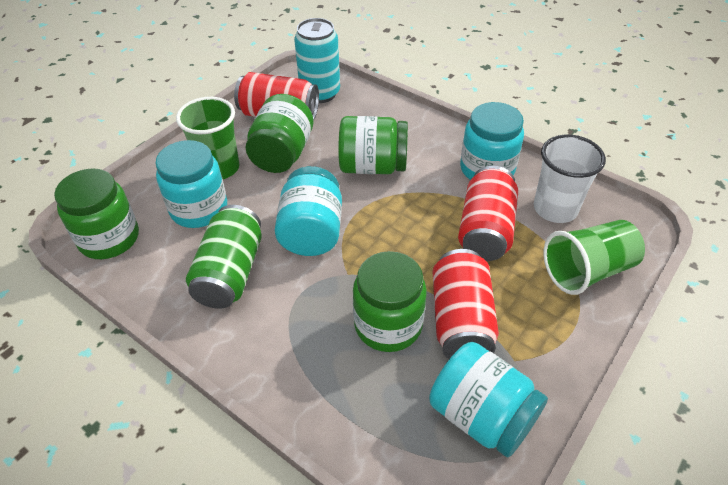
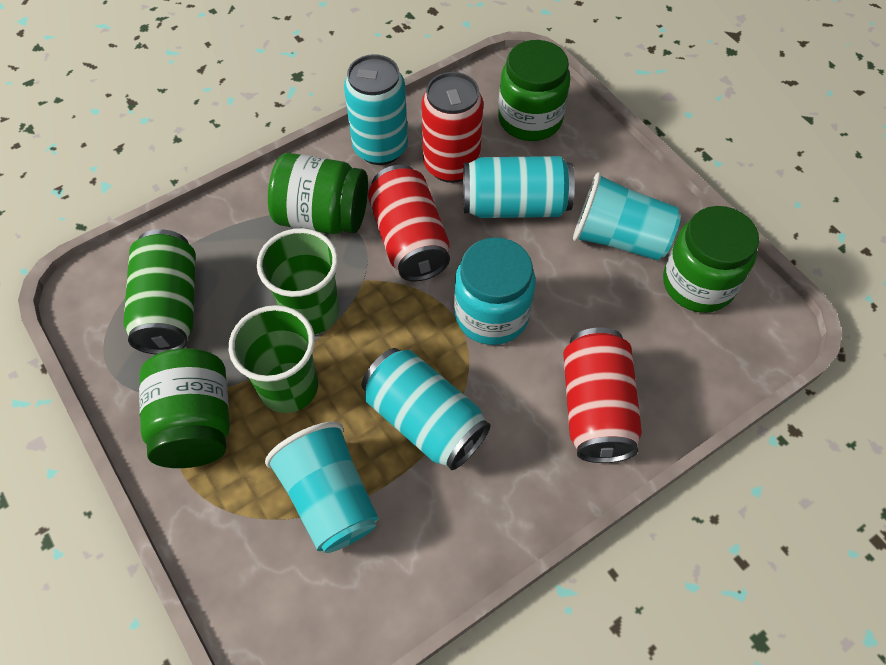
turquoise can: 1 -> 3
turquoise cup: 0 -> 2
turquoise jar: 4 -> 1
white cup: 1 -> 0

